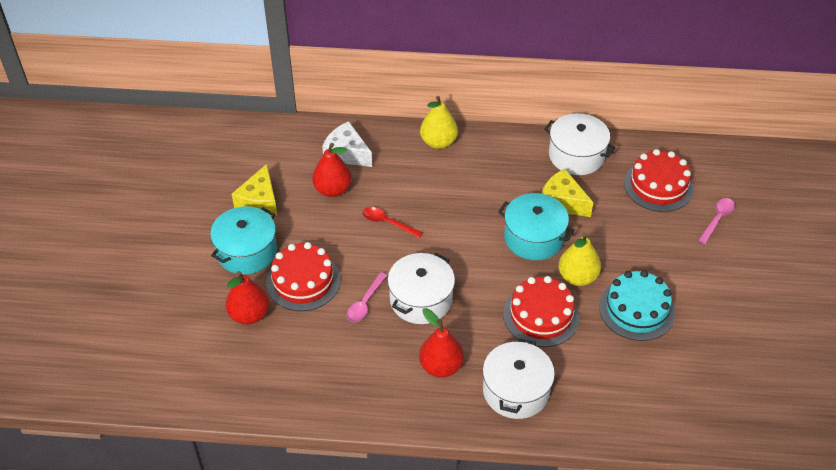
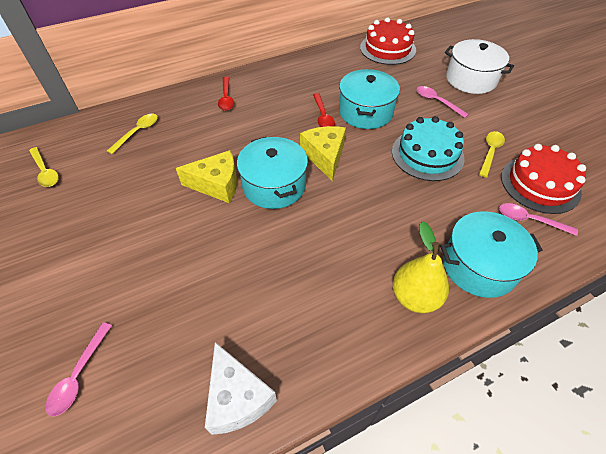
pink spoon: 2 -> 3
red cake: 3 -> 2
red pear: 3 -> 0
red spoon: 1 -> 2
turquoise pot: 2 -> 3
white pot: 3 -> 1
yellow pear: 2 -> 1
yellow spoon: 0 -> 3

